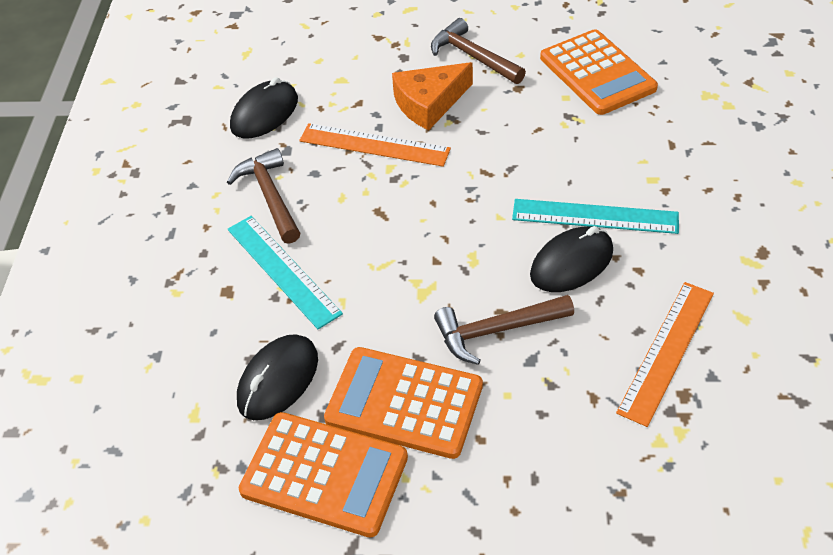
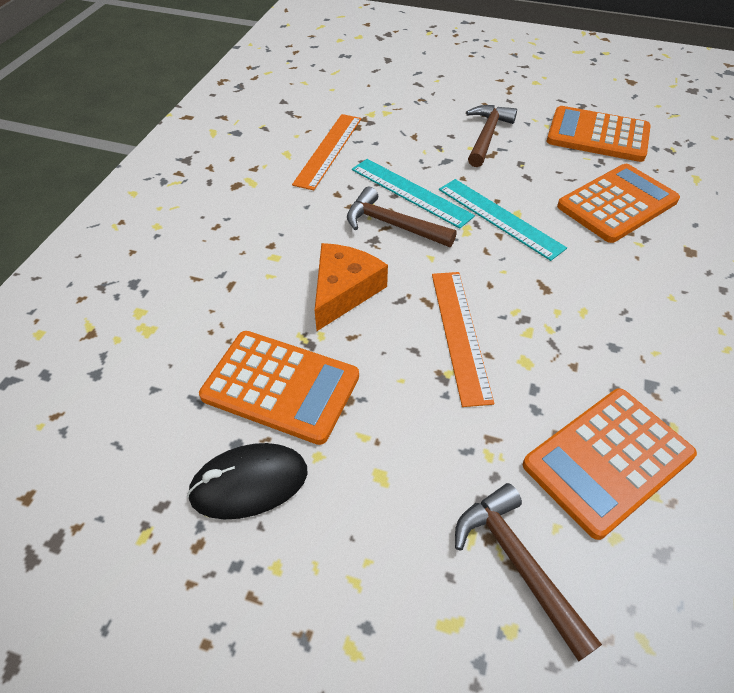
black mouse: 3 -> 1
orange calculator: 3 -> 4

